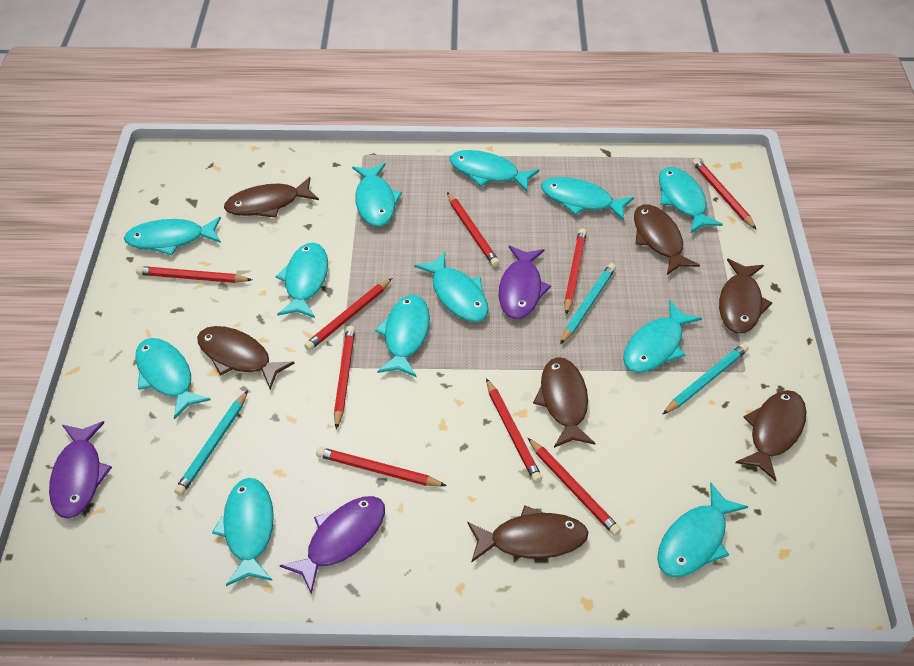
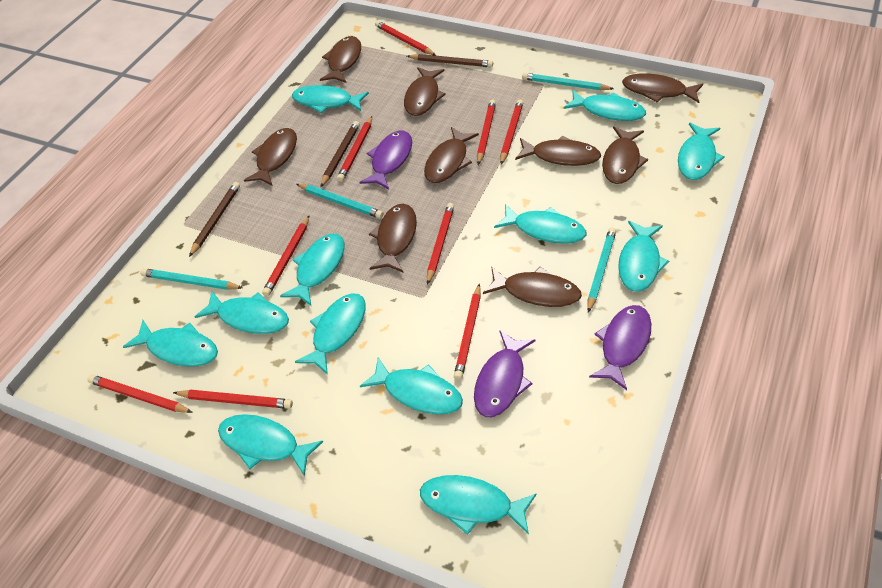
brown fish: 7 -> 9
brown pencil: 0 -> 3
turquoise pencil: 3 -> 4

